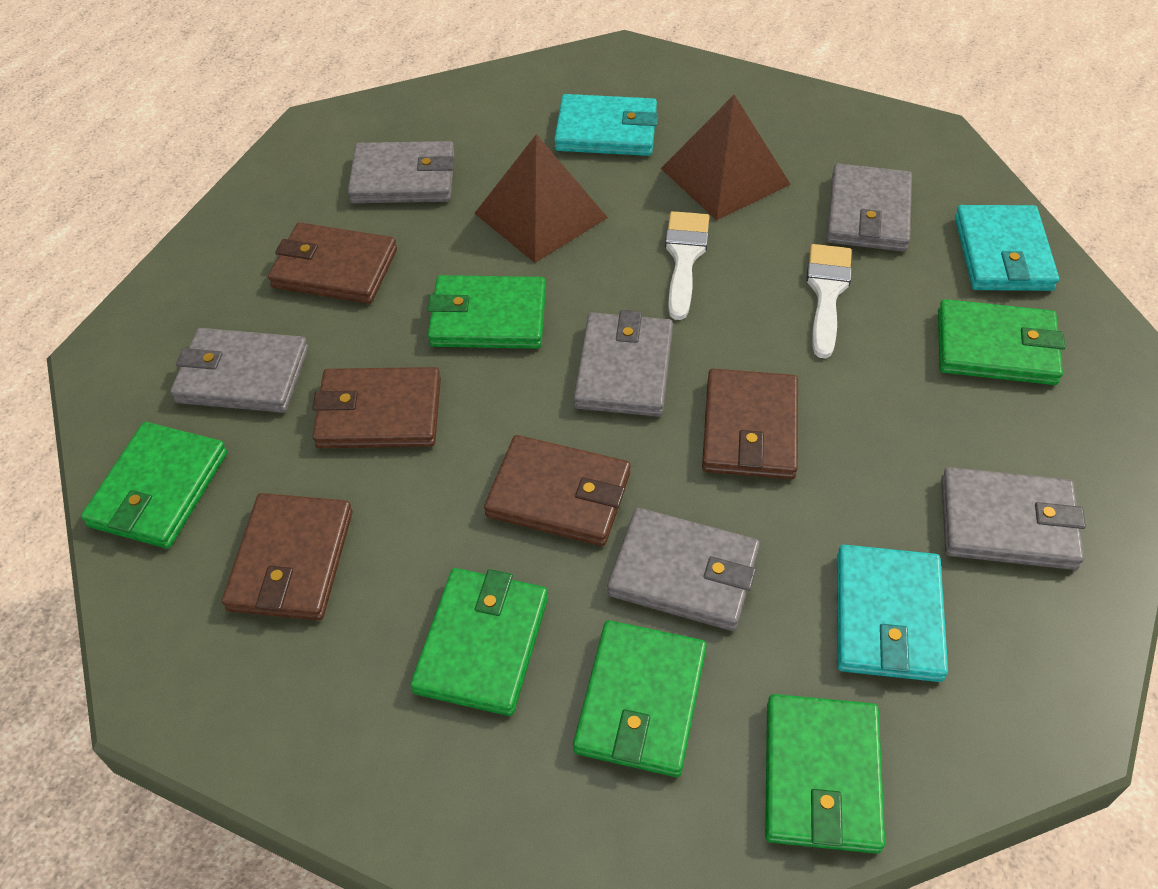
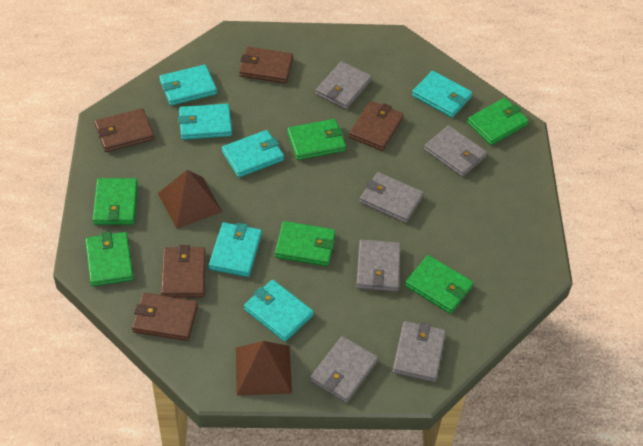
turquoise wallet: 3 -> 6
white brush: 2 -> 0

